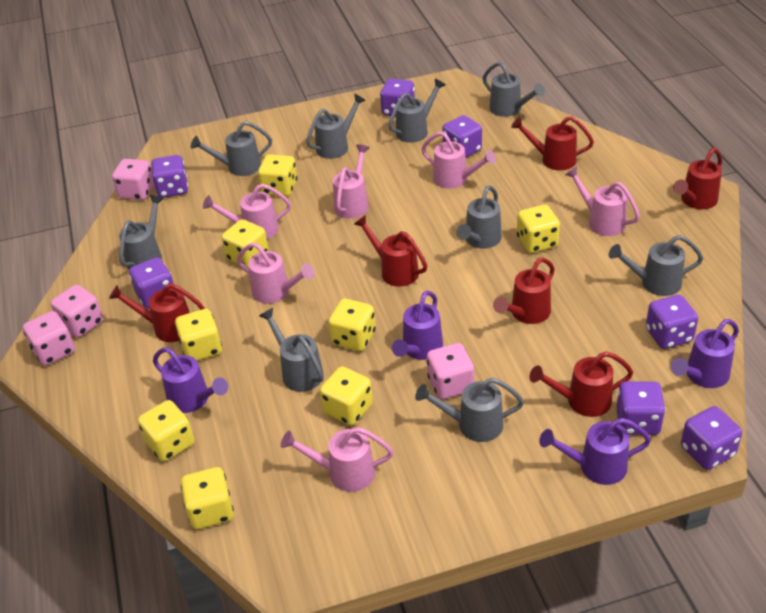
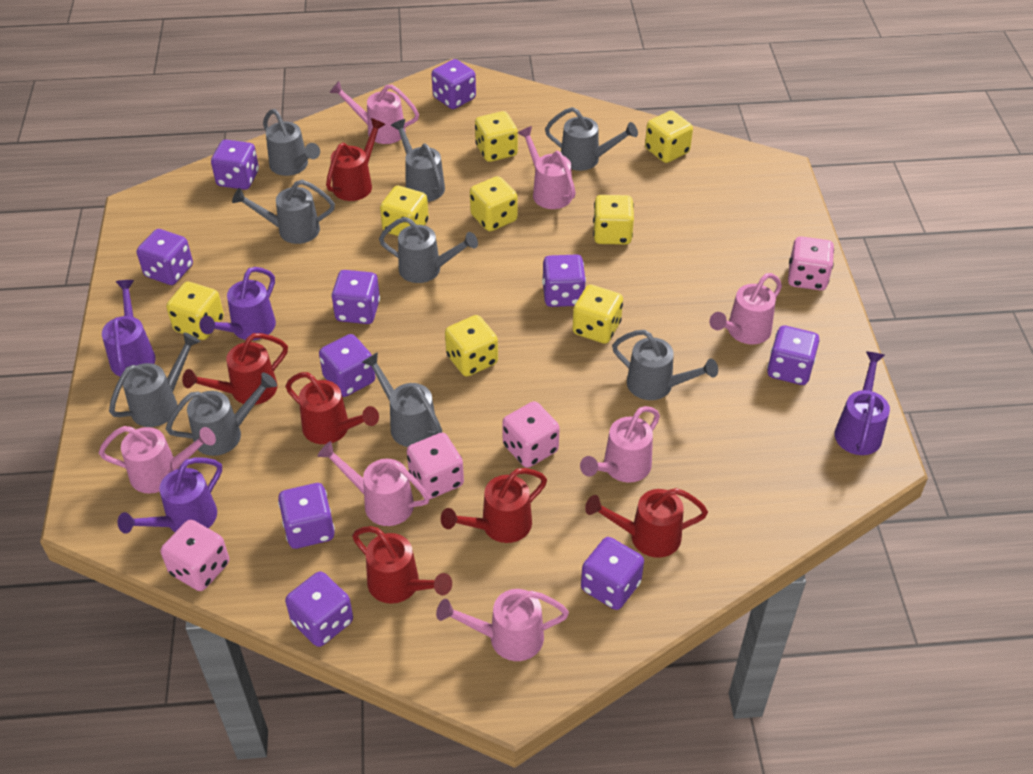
pink watering can: 6 -> 7
purple dice: 7 -> 10

